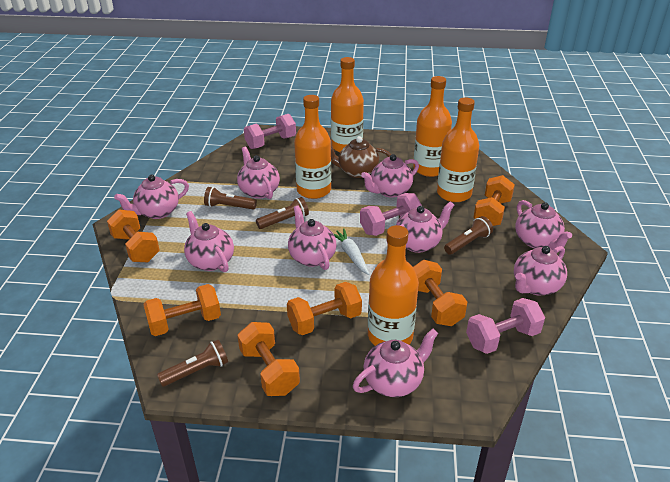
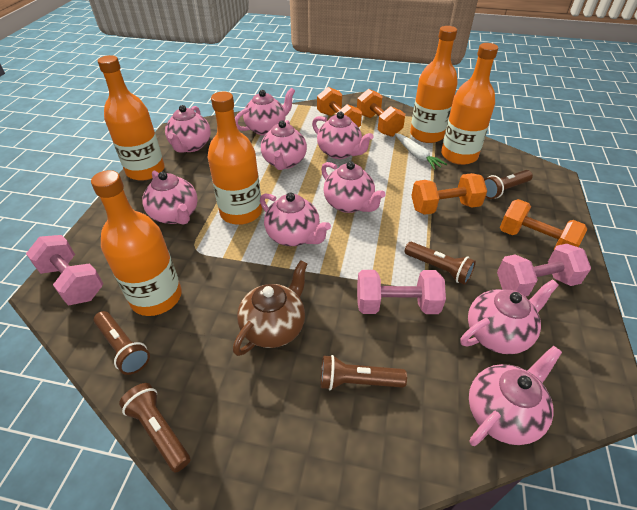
brown flashlight: 4 -> 5
orange dumbbell: 6 -> 4

